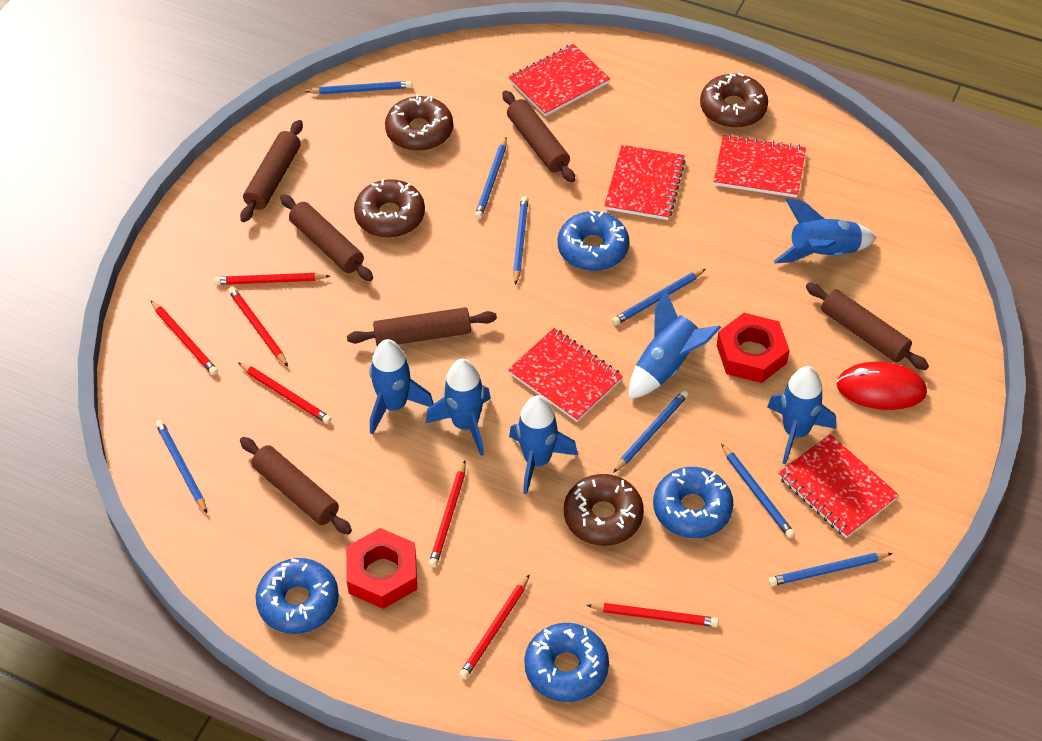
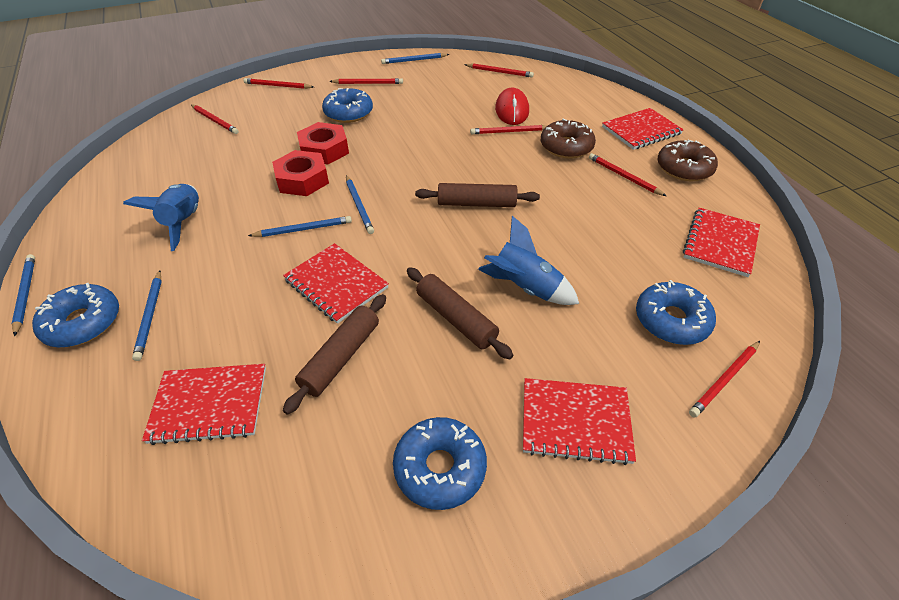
blue pencil: 8 -> 5
blue rocket: 6 -> 2
brown donut: 4 -> 2
brown rolling pin: 6 -> 3

